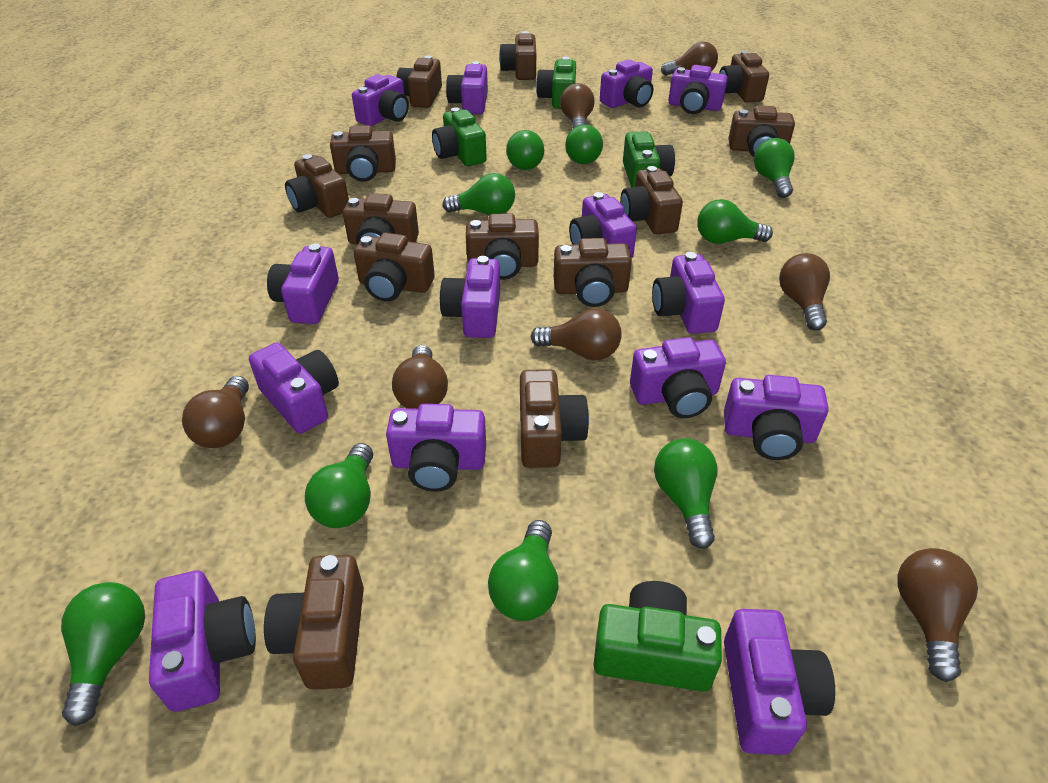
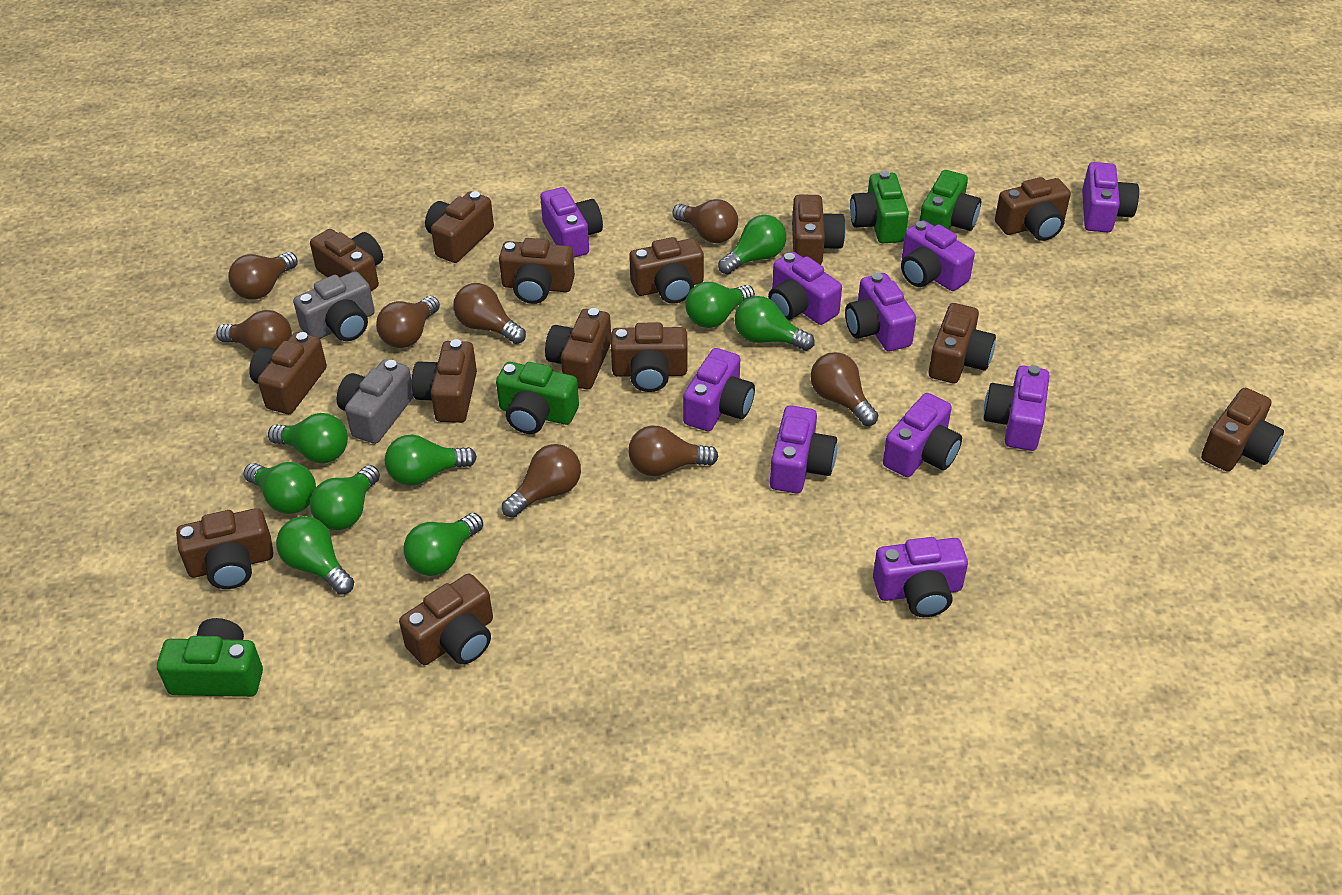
brown camera: 13 -> 14
brown light bulb: 7 -> 8
grey camera: 0 -> 2
purple camera: 14 -> 10

